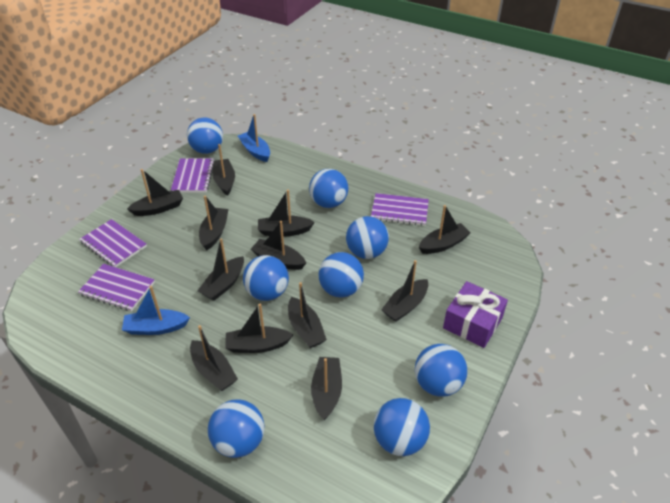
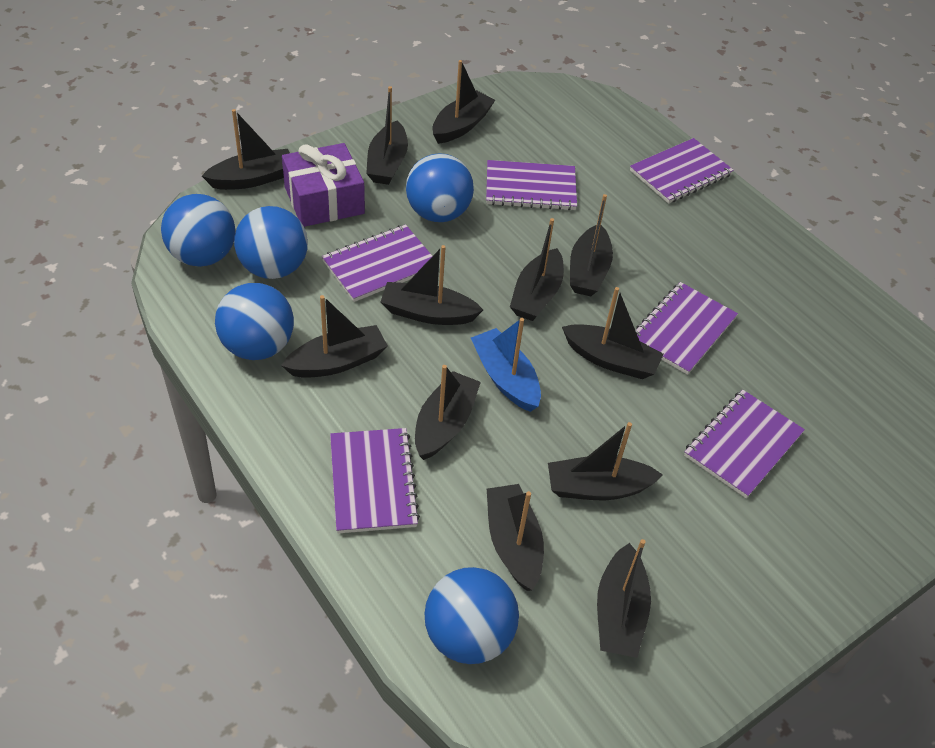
blue ball: 8 -> 5
blue boat: 2 -> 1
purple notebook: 4 -> 6

